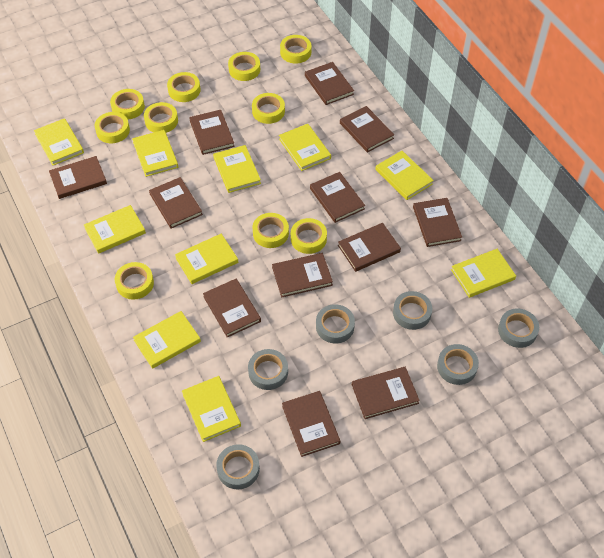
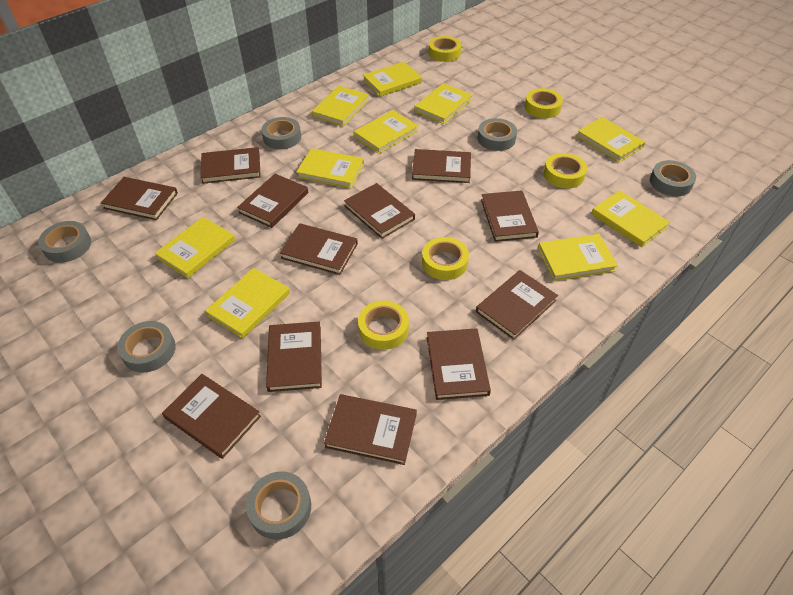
yellow tape: 10 -> 5

